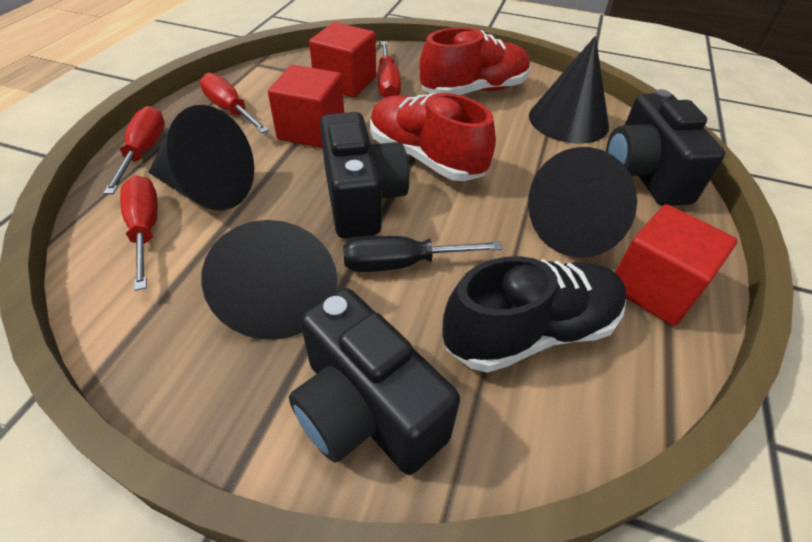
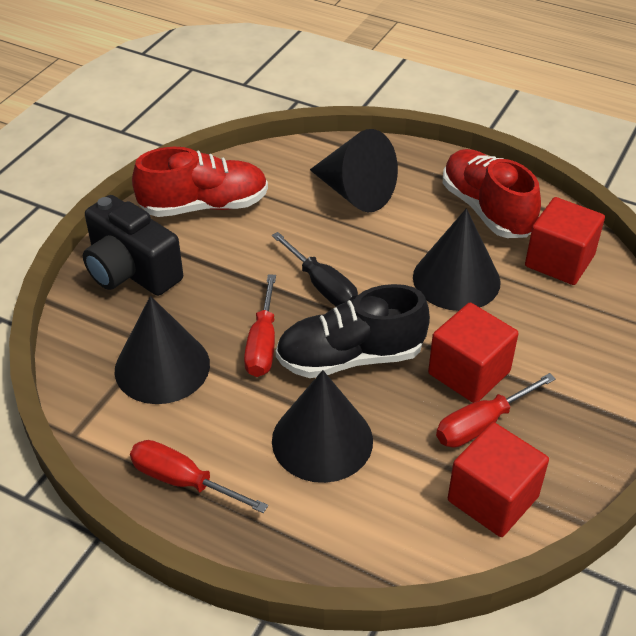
black camera: 3 -> 1
red screwdriver: 4 -> 3

